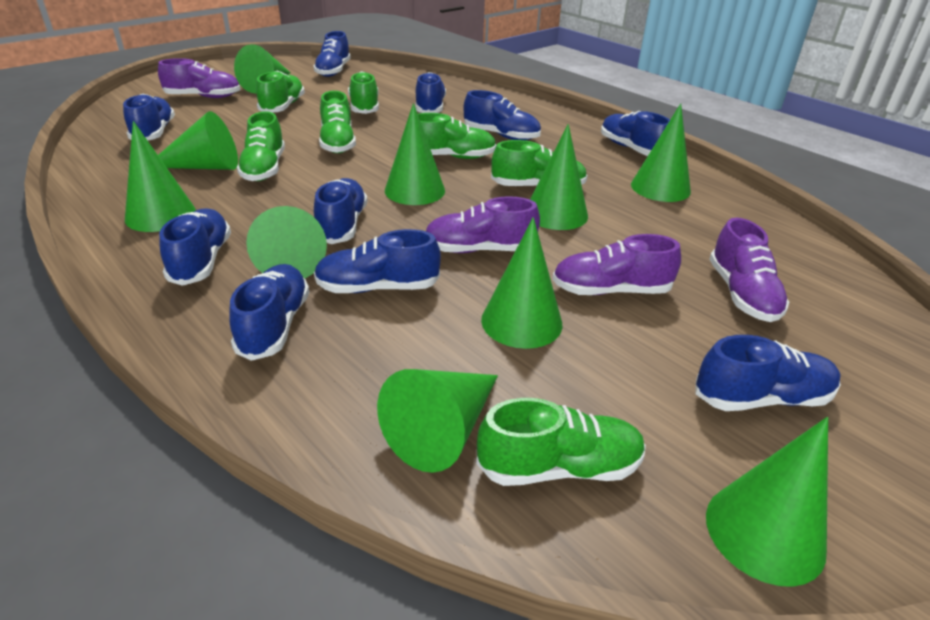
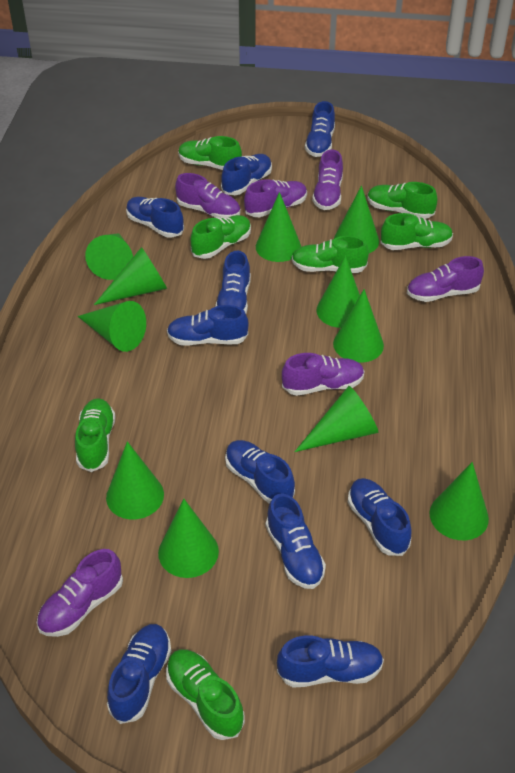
green cone: 10 -> 11
purple shoe: 4 -> 6

